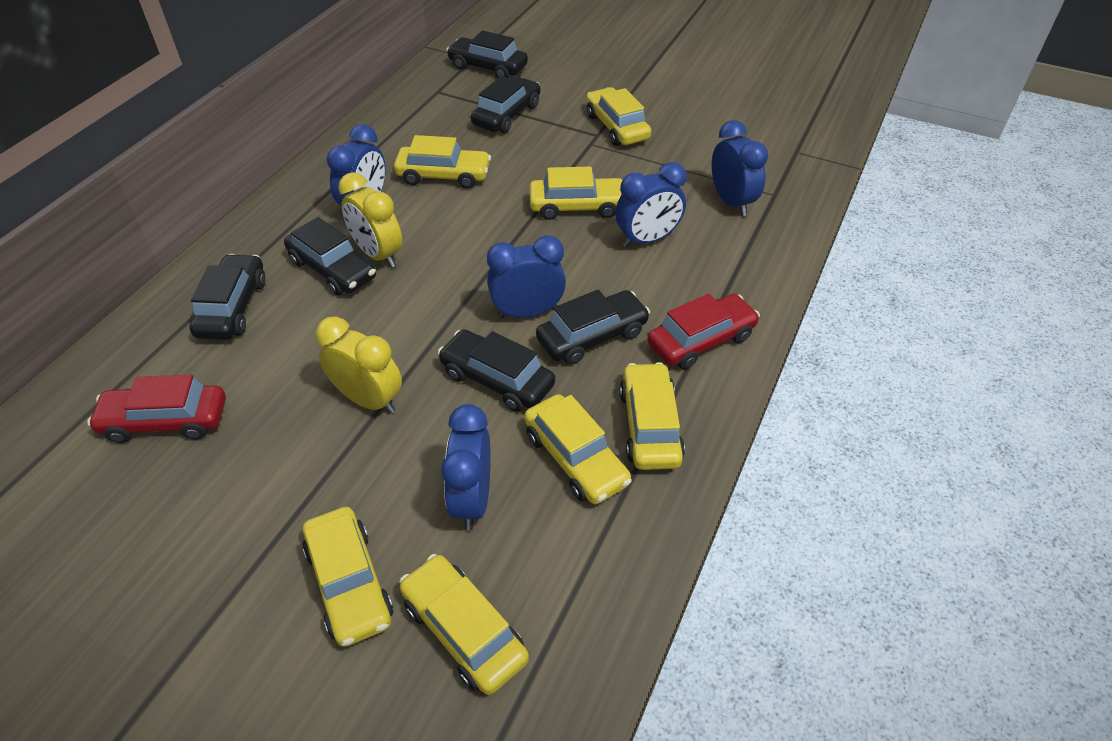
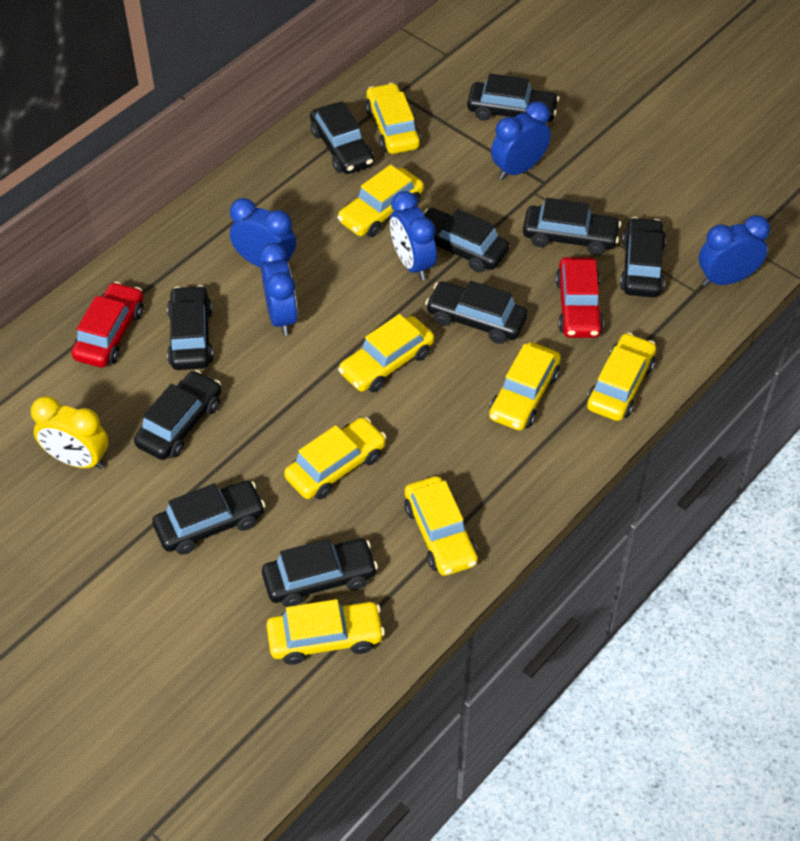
black car: 6 -> 10
yellow car: 7 -> 8
yellow clock: 2 -> 1

